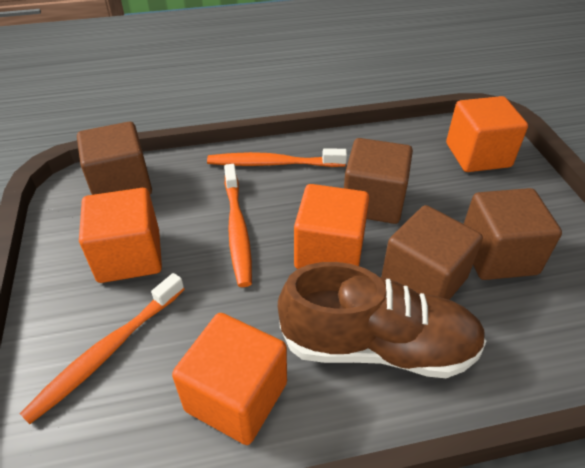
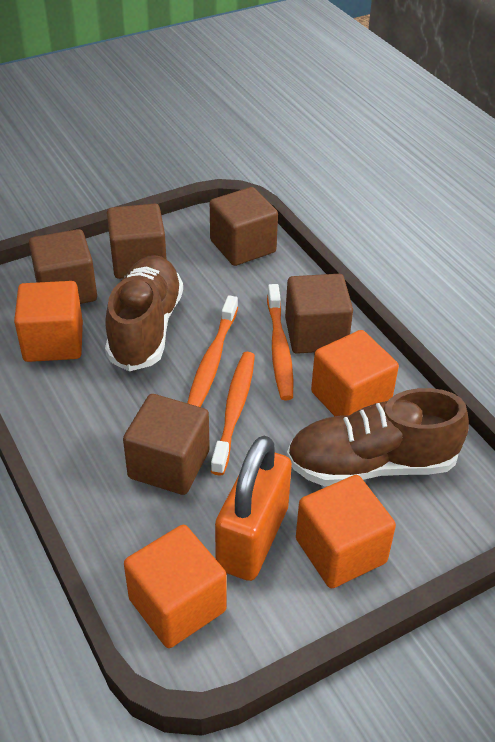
brown cube: 4 -> 5
brown shoe: 1 -> 2
orange padlock: 0 -> 1

